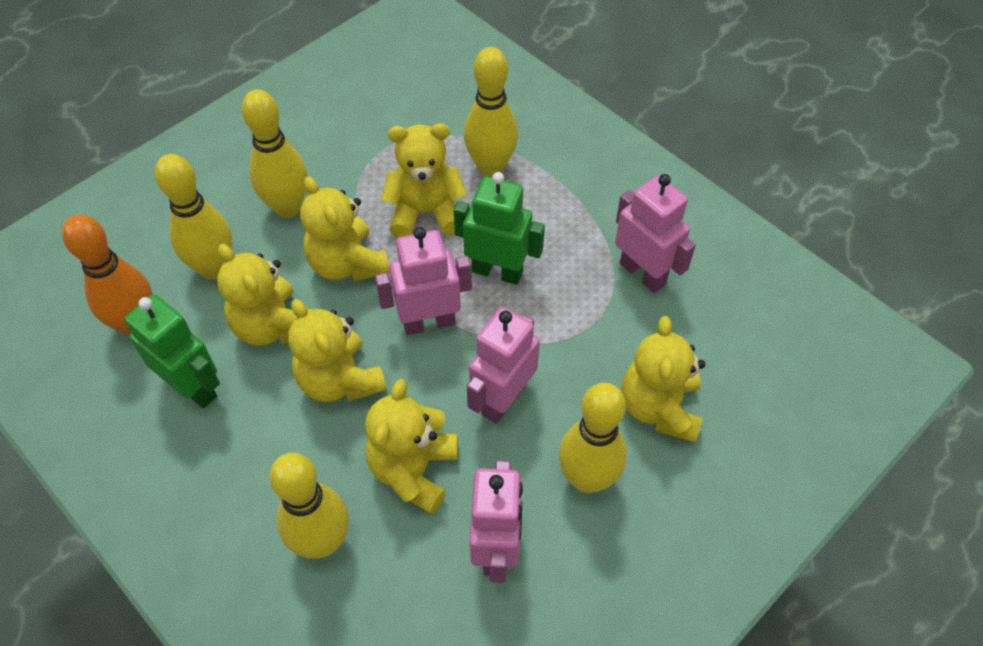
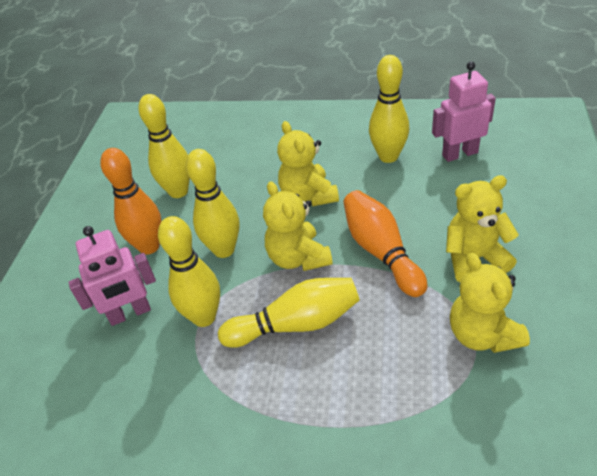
green robot: 2 -> 0
orange bowling pin: 1 -> 2
pink robot: 4 -> 2
yellow teddy bear: 6 -> 4

